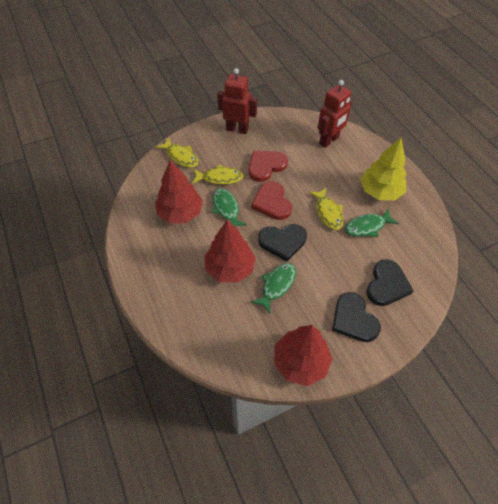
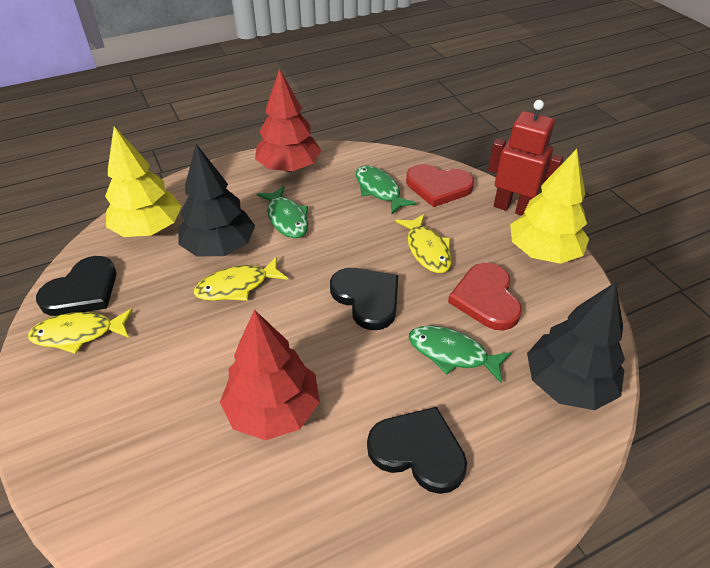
black tree: 0 -> 2
red robot: 2 -> 1
red tree: 3 -> 2
yellow tree: 1 -> 2

